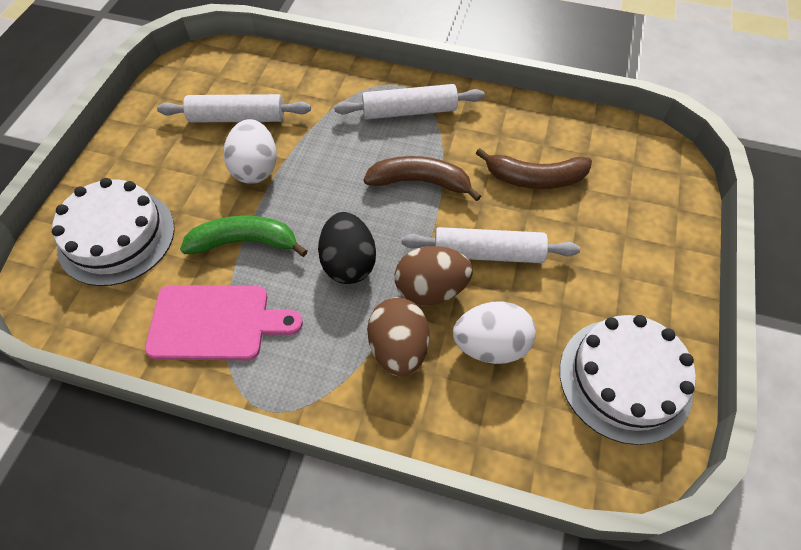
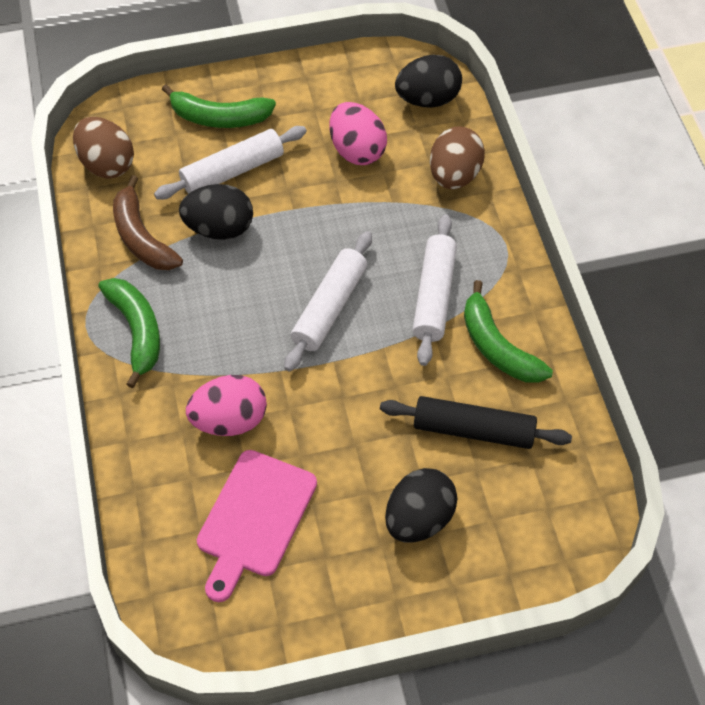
black egg: 1 -> 3
black rolling pin: 0 -> 1
brown banana: 2 -> 1
green banana: 1 -> 3
pink egg: 0 -> 2
white cake: 2 -> 0
white egg: 2 -> 0

